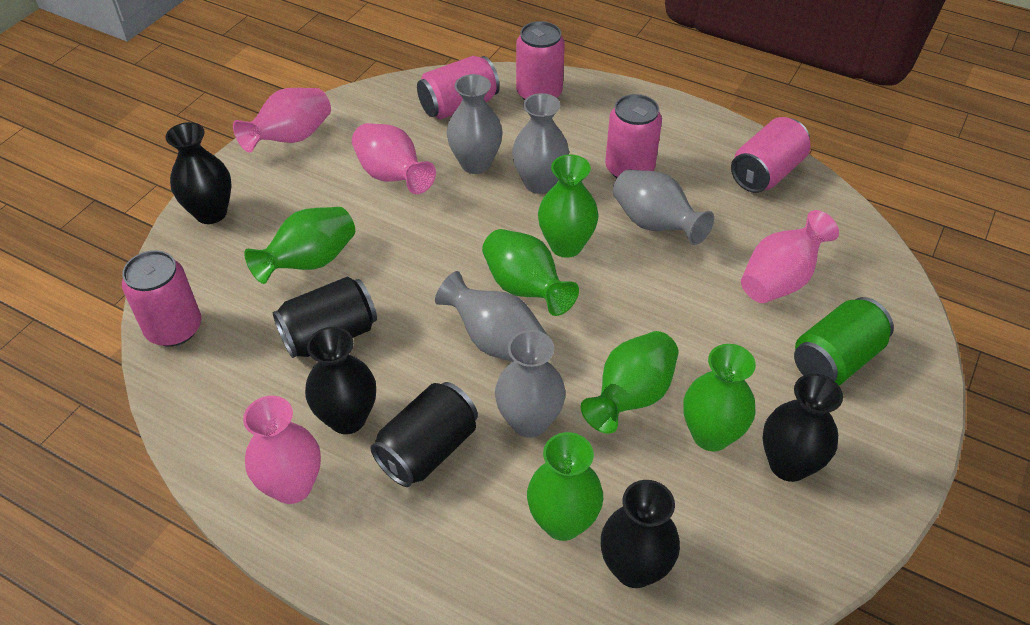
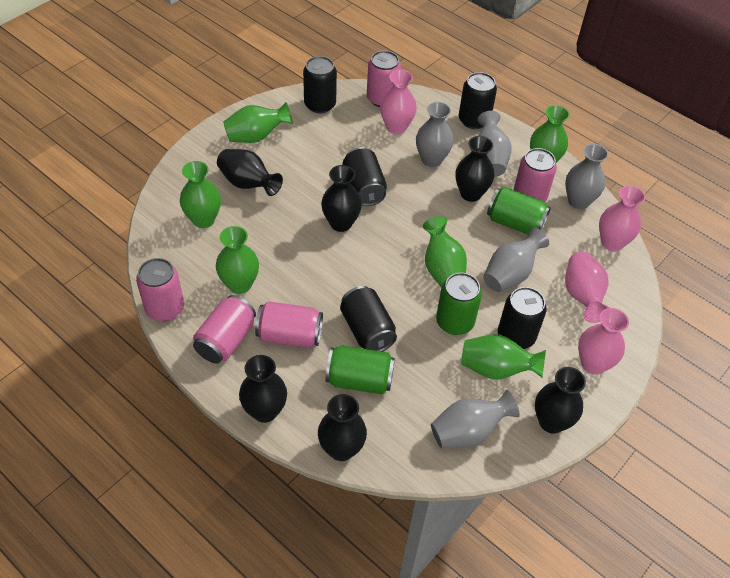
black can: 2 -> 5
black vase: 4 -> 6
green can: 1 -> 3

